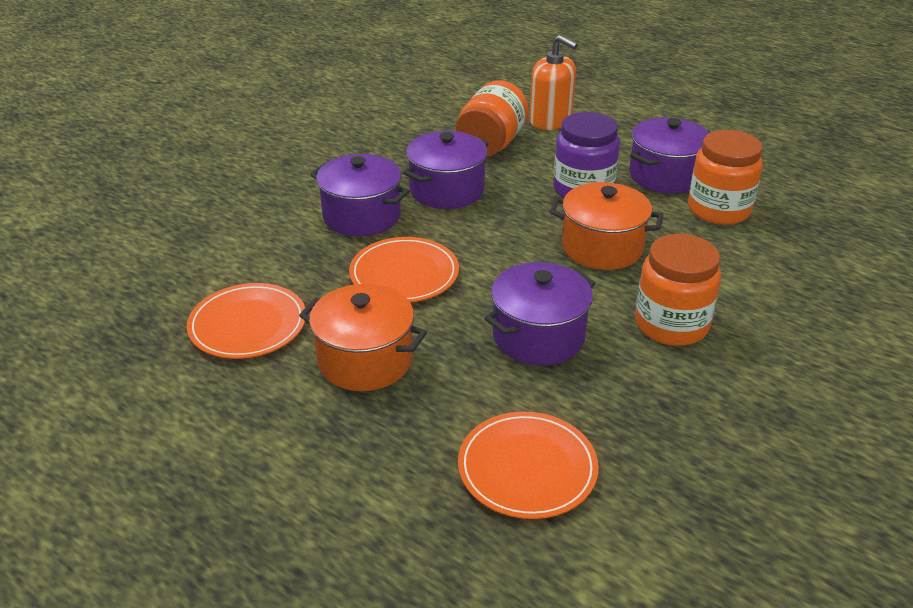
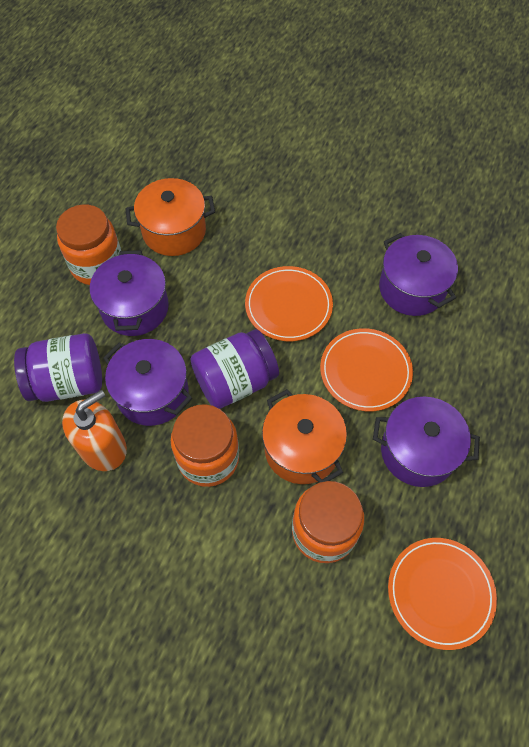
purple jar: 1 -> 2

